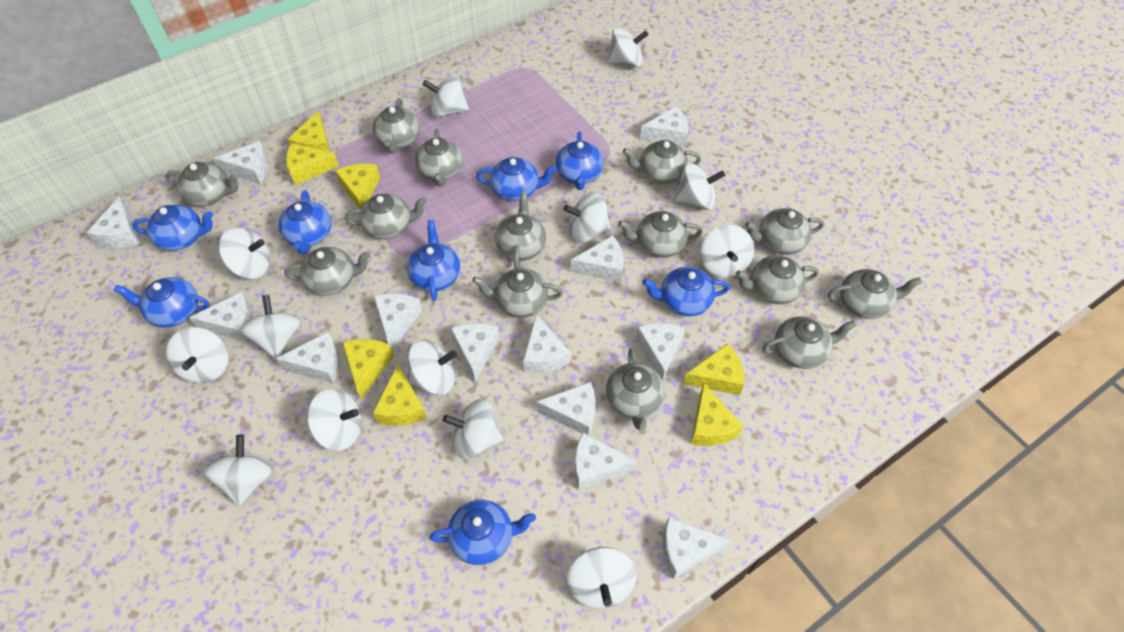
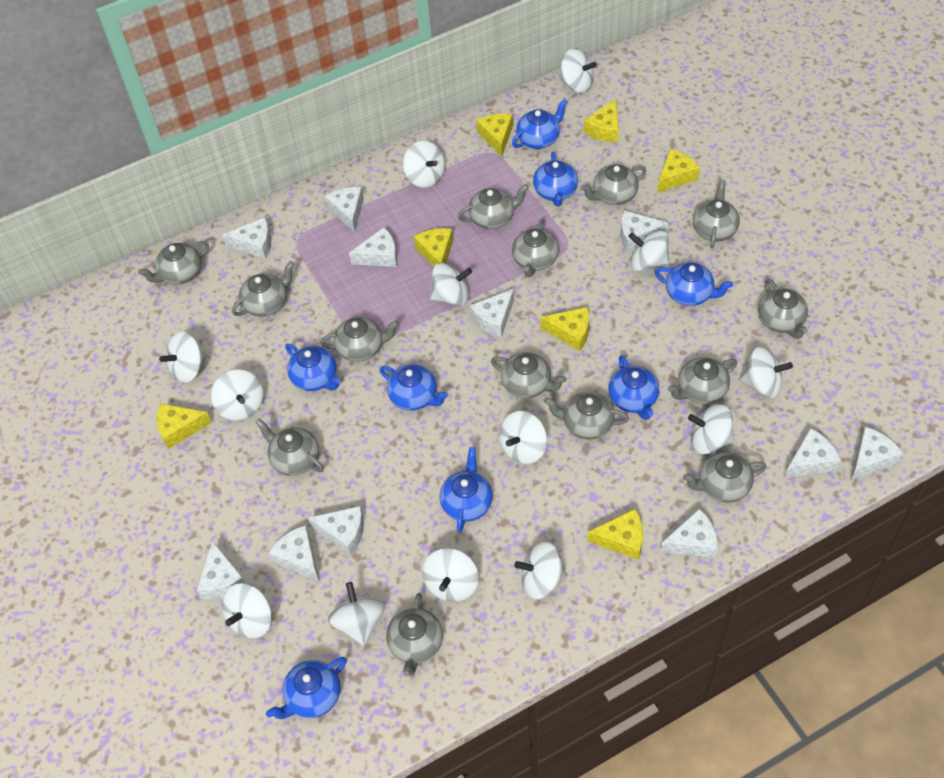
white cheese: 13 -> 11

